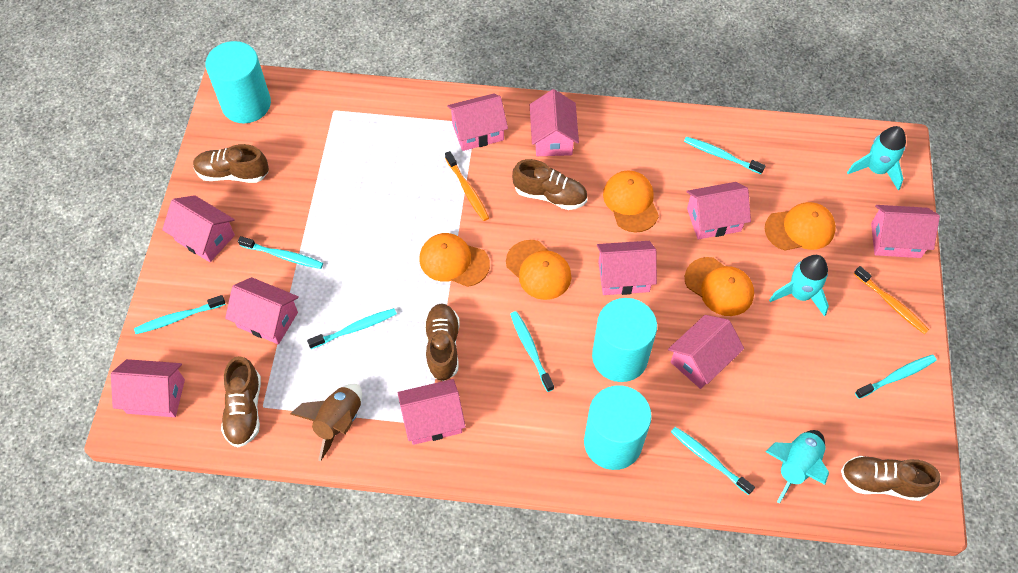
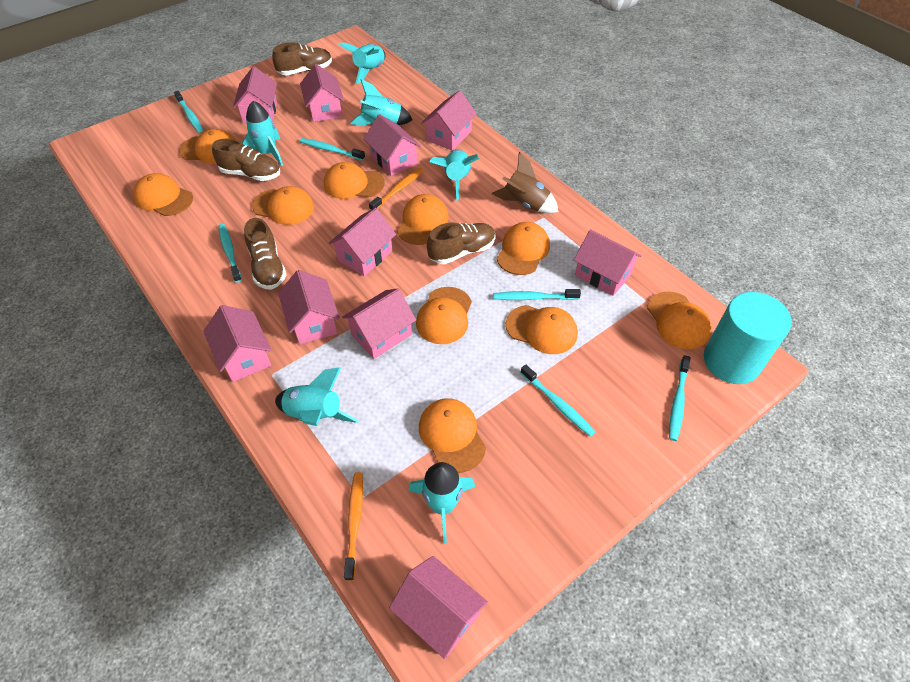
brown shoe: 5 -> 4
orange cap: 5 -> 10
turquoise cylinder: 3 -> 1
turquoise rocket: 3 -> 6
turquoise toothbrush: 7 -> 6

